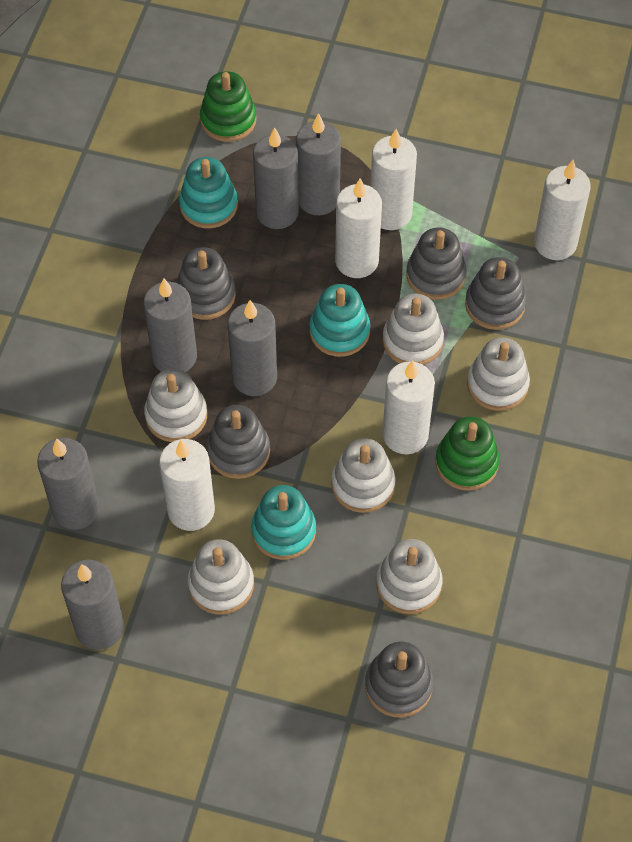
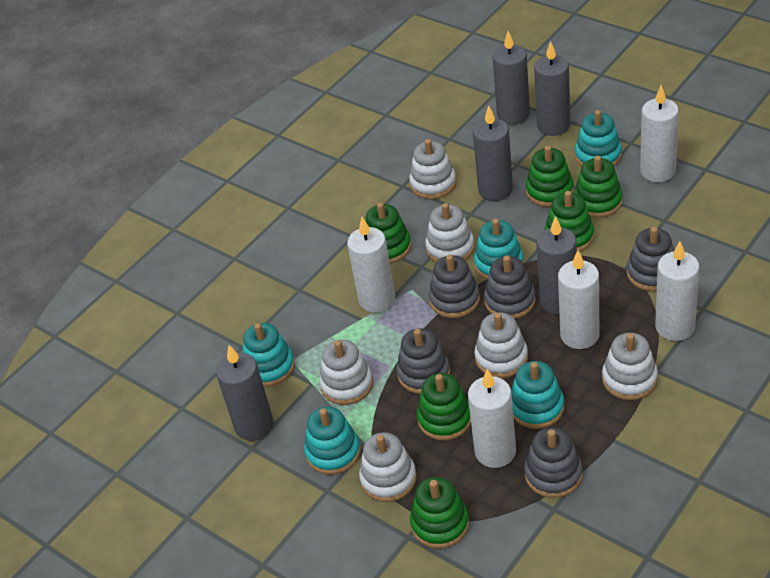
green stacking toy: 2 -> 6
grey candle: 6 -> 5
turquoise stacking toy: 3 -> 5

